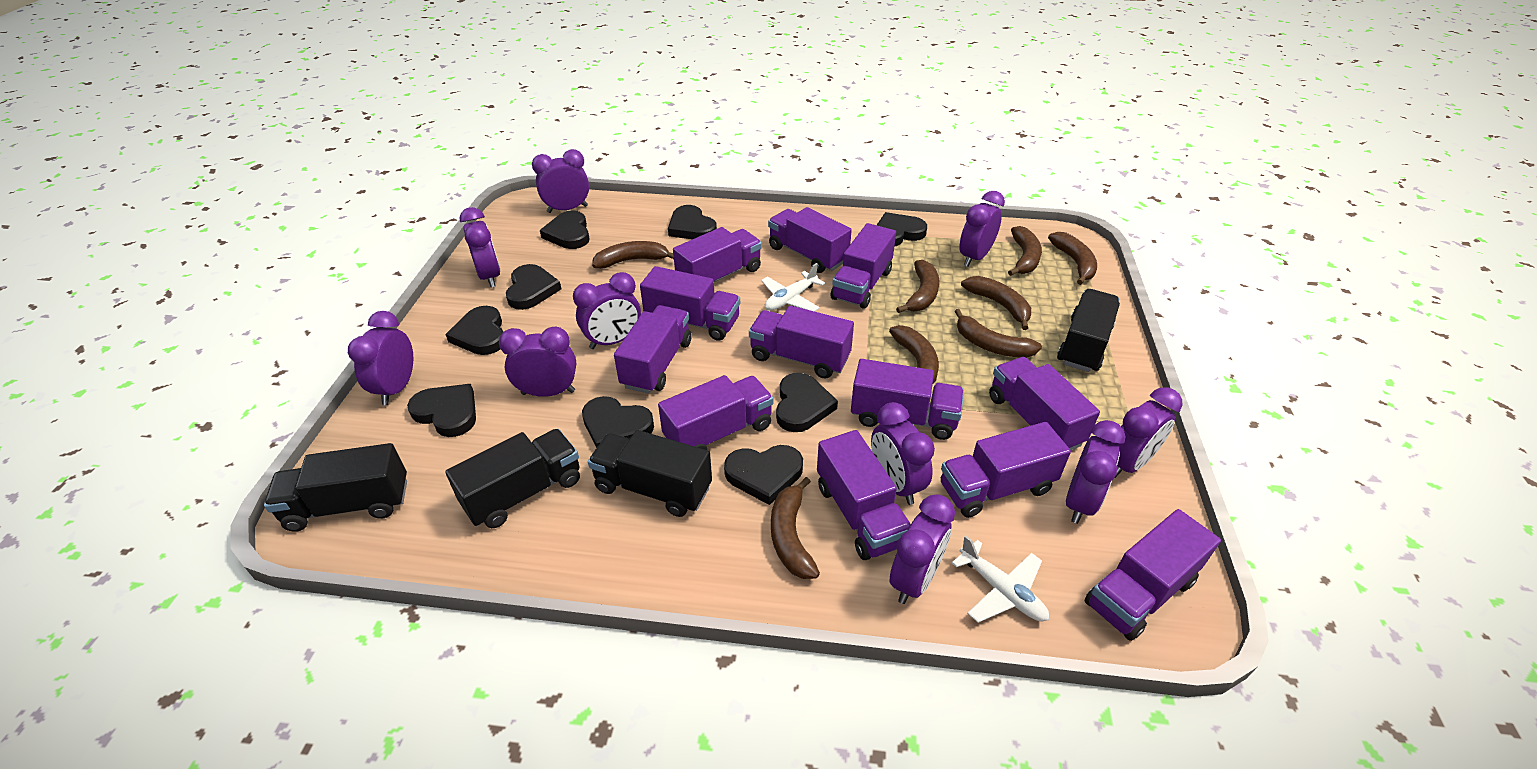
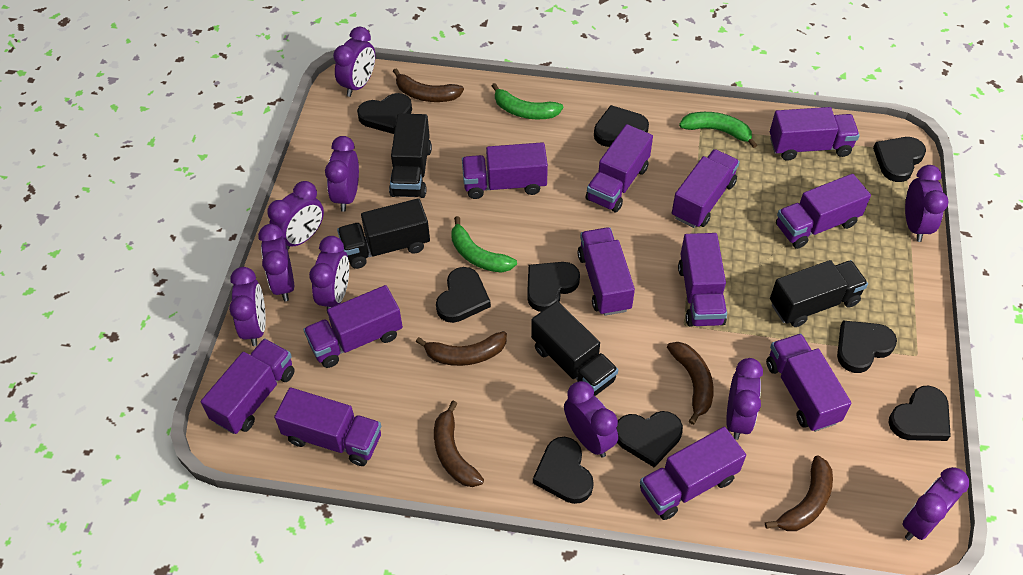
brown banana: 8 -> 5
green banana: 0 -> 3
white plane: 2 -> 0

